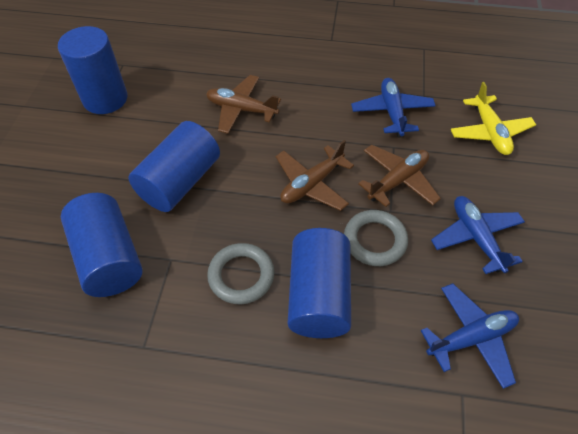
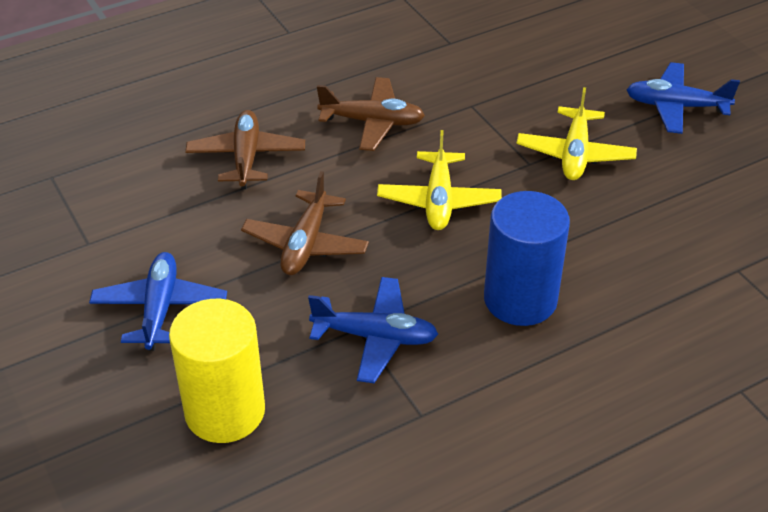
blue cylinder: 4 -> 1
grey ring: 2 -> 0
yellow cylinder: 0 -> 1
yellow plane: 1 -> 2

